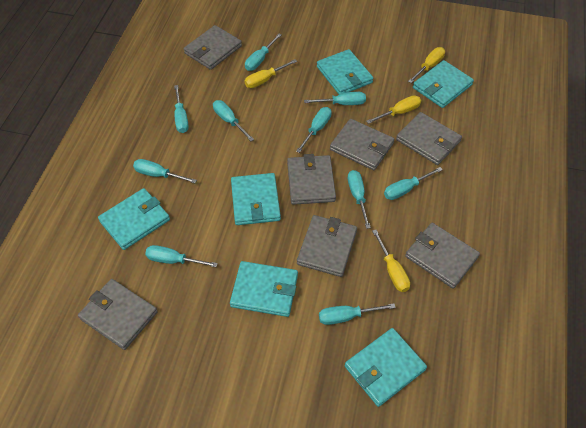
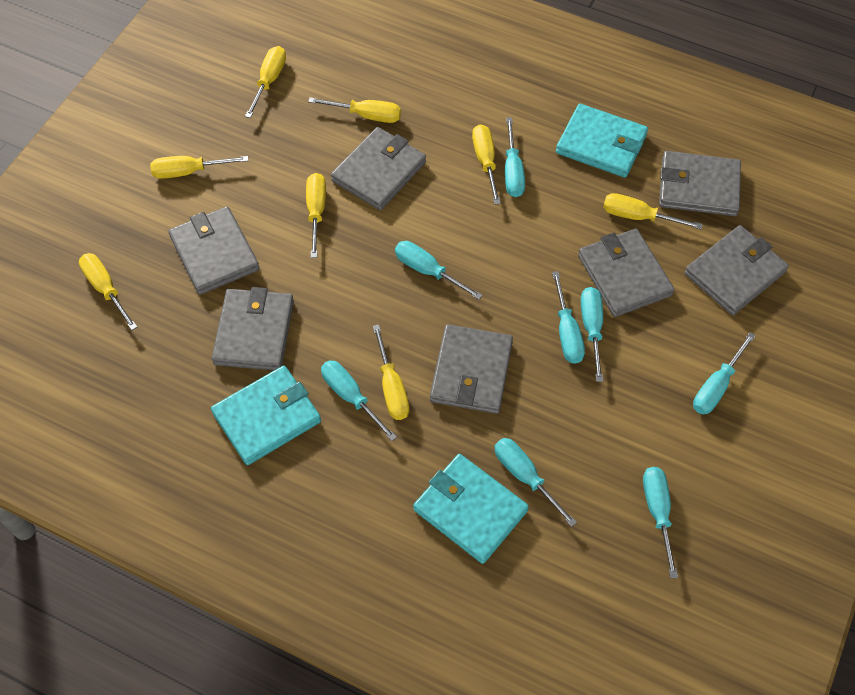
turquoise screwdriver: 10 -> 8
turquoise wallet: 6 -> 3
yellow screwdriver: 4 -> 8

